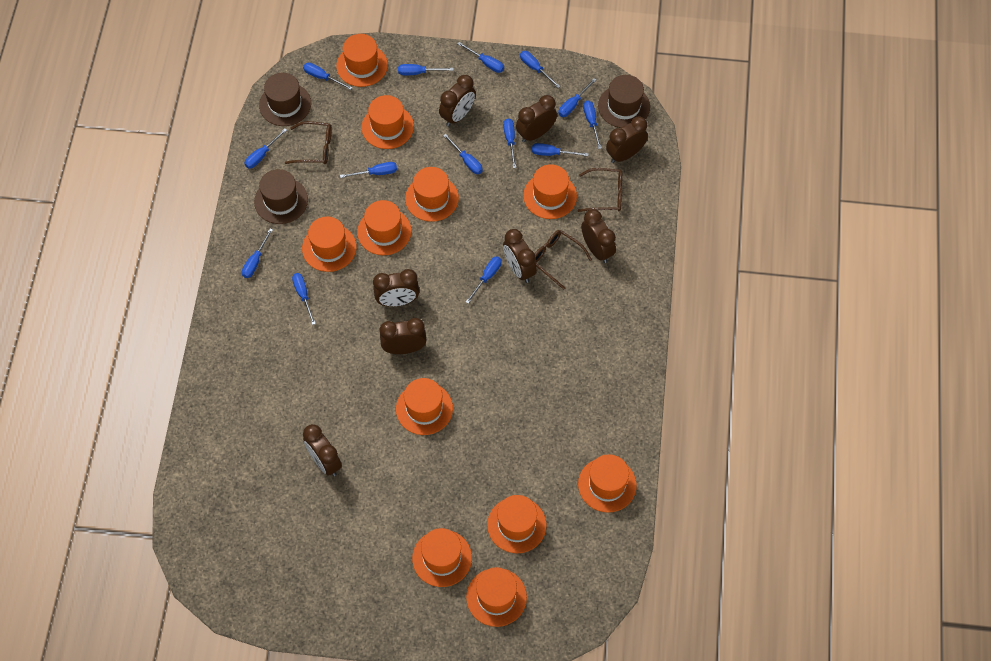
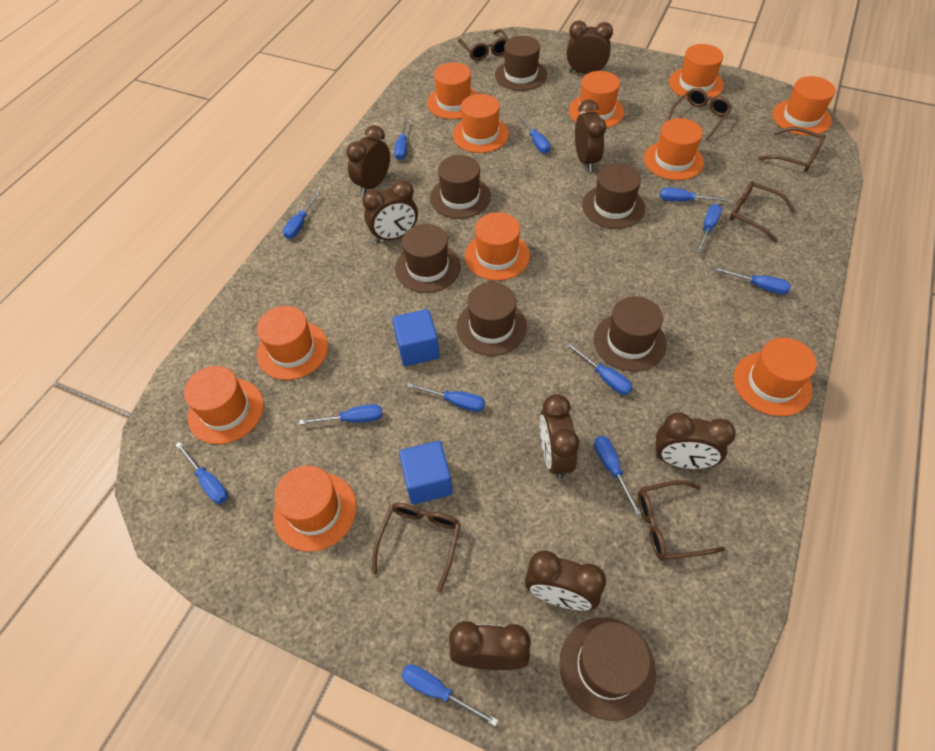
blue cube: 0 -> 2
blue screwdriver: 14 -> 12
brown glasses: 3 -> 6
brown hat: 3 -> 7

